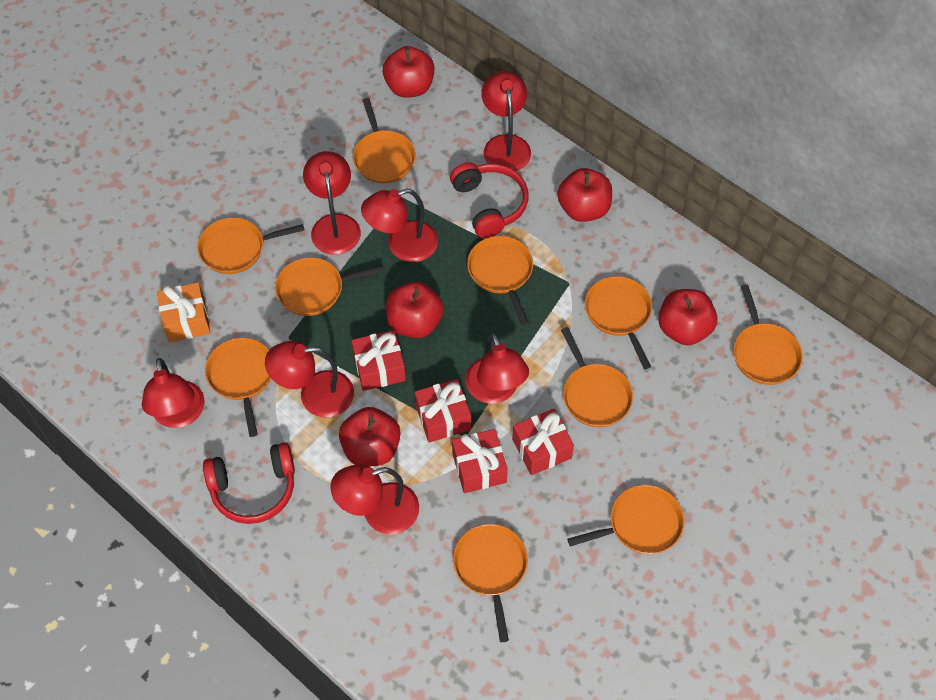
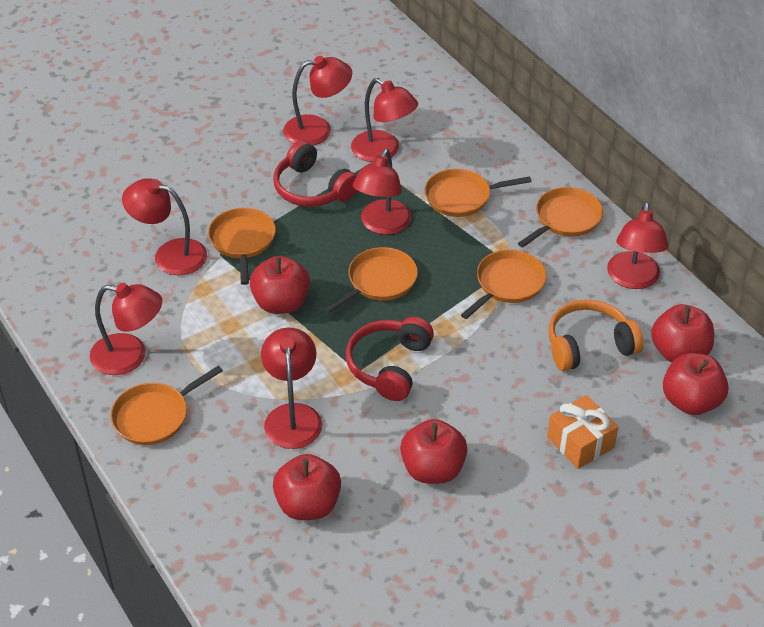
orange headphones: 0 -> 1
orange pan: 10 -> 6
red gift: 4 -> 0

